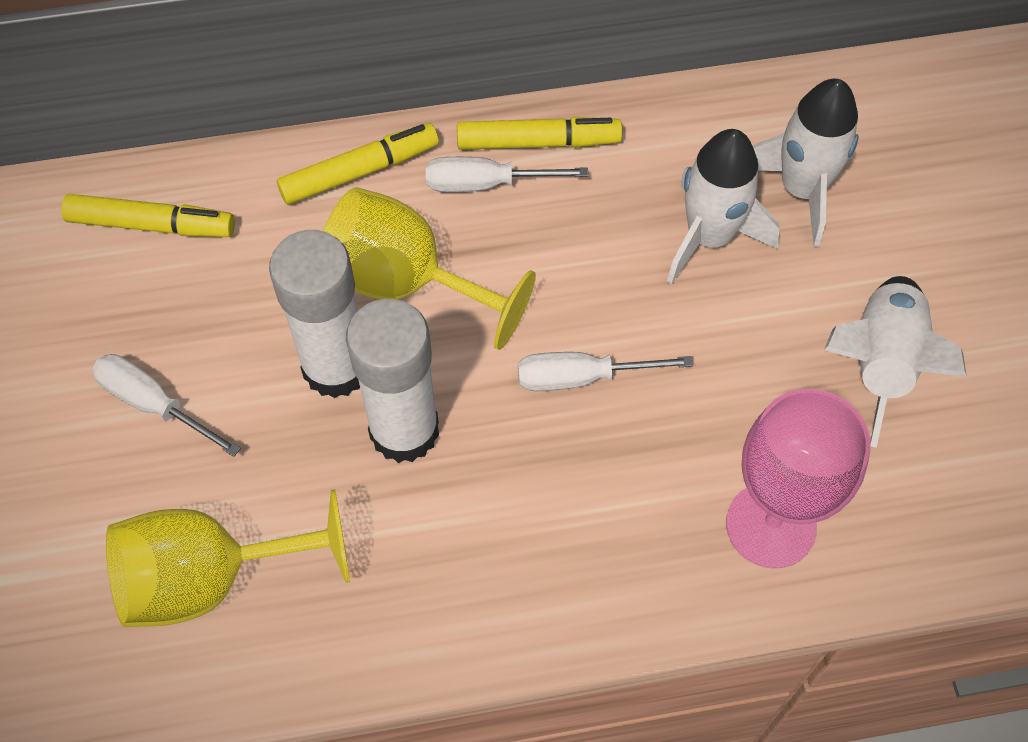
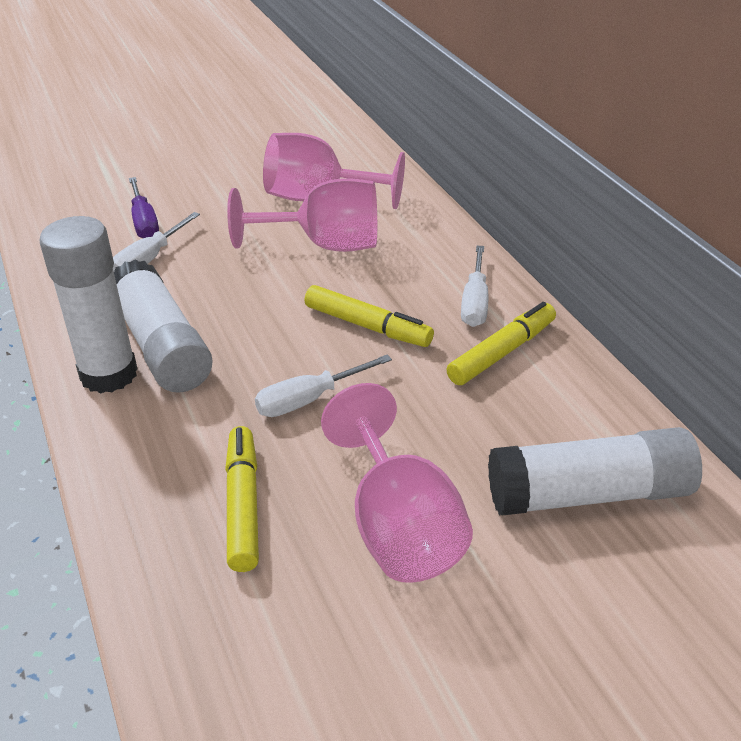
pink goblet: 1 -> 3
purple screwdriver: 0 -> 1
white glue stick: 2 -> 3
white rocket: 3 -> 0
yellow goblet: 2 -> 0

